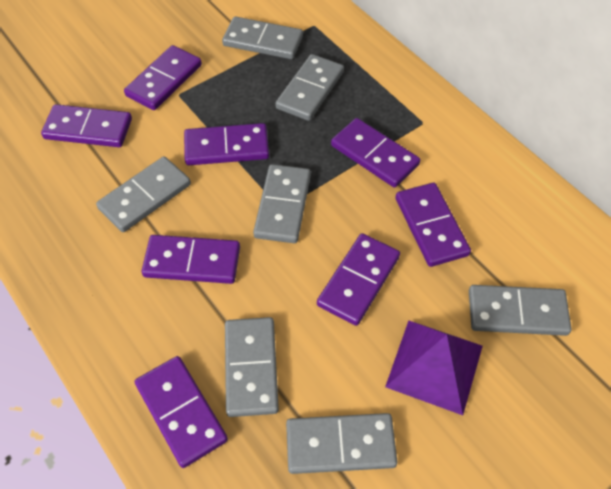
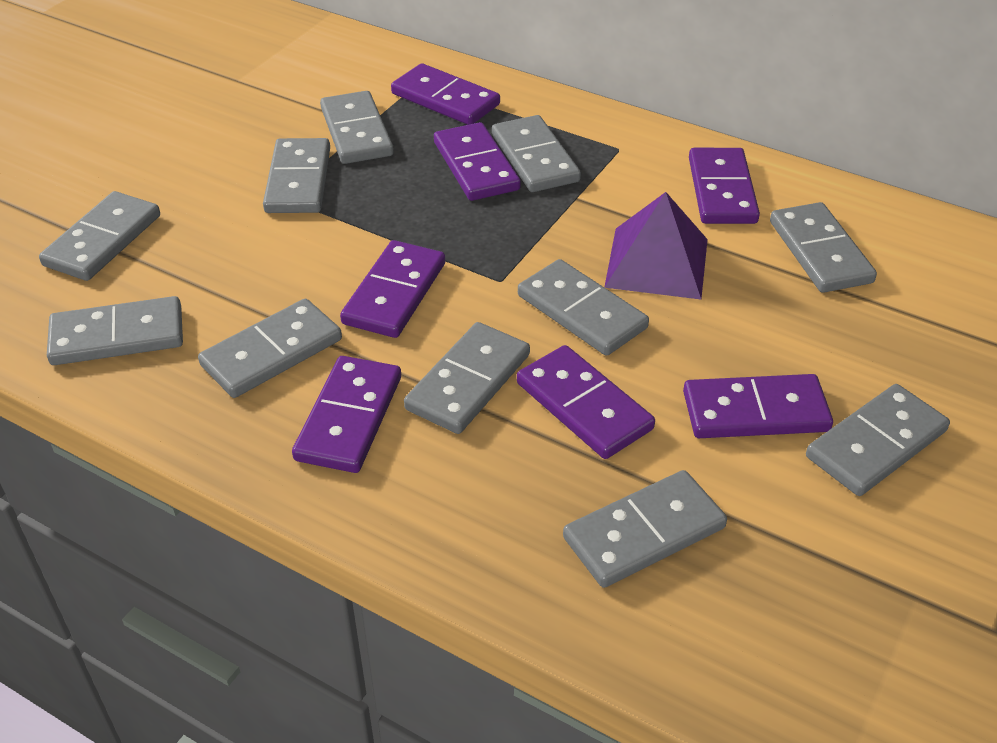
grey domino: 7 -> 11
purple domino: 8 -> 7

